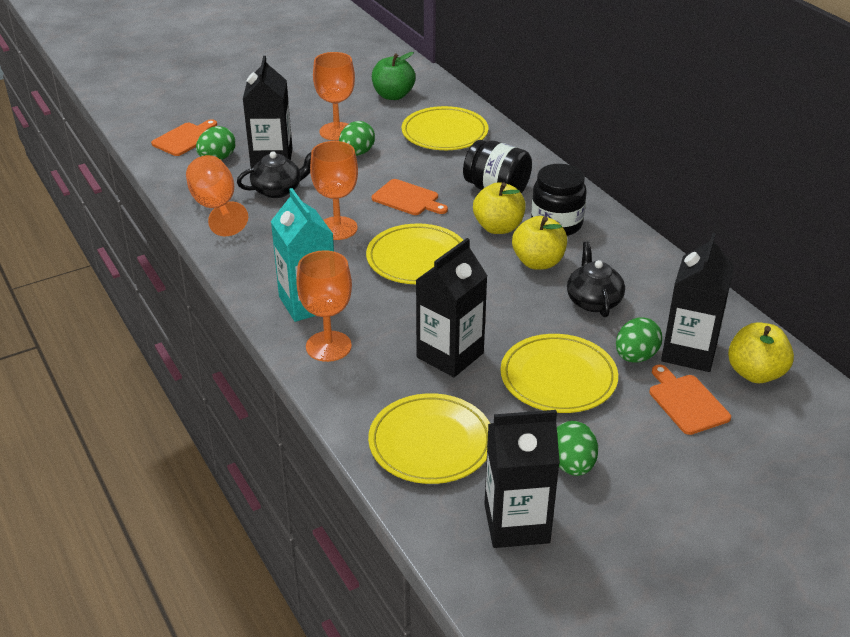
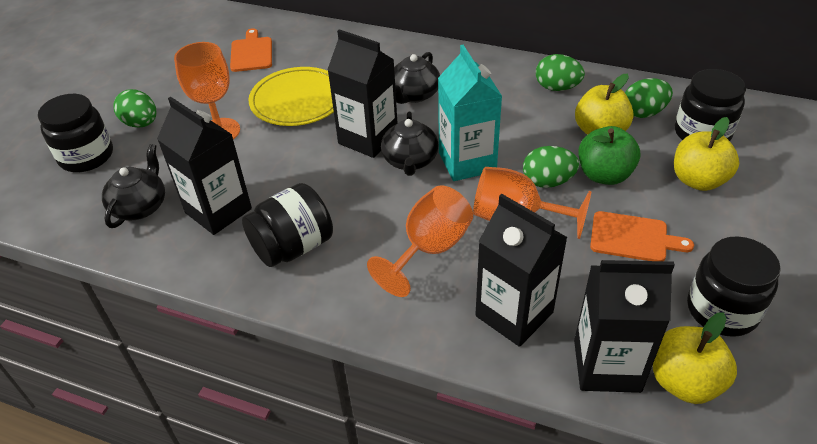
black jar: 2 -> 4
black teapot: 2 -> 3
orange cutting board: 3 -> 2
orange goblet: 4 -> 3
yellow plate: 4 -> 1

